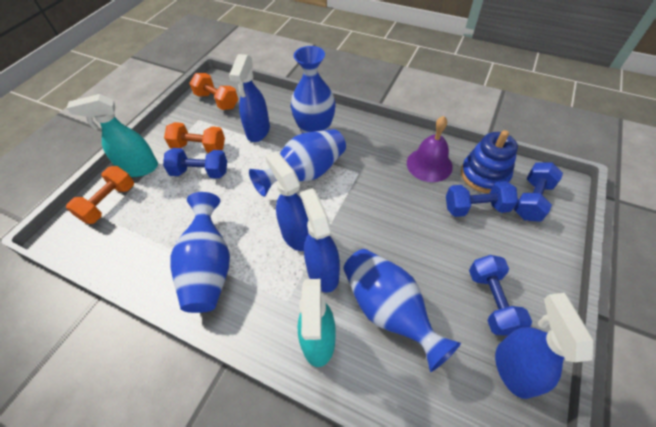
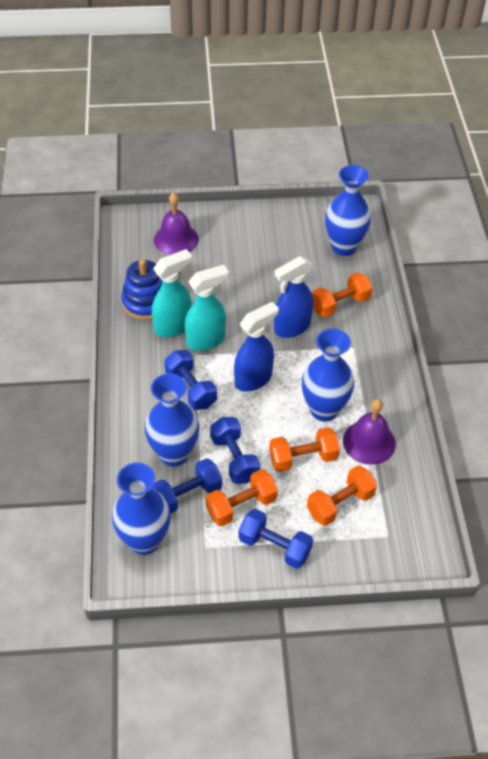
blue spray bottle: 4 -> 2
orange dumbbell: 3 -> 4
purple bell: 1 -> 2

